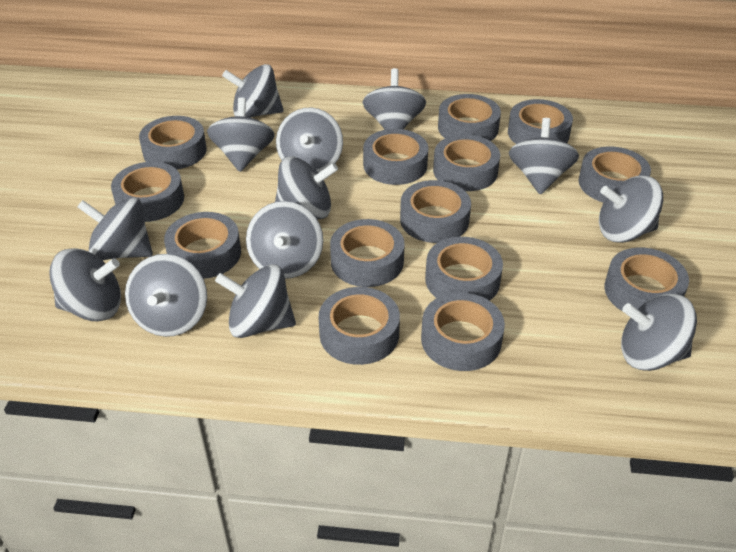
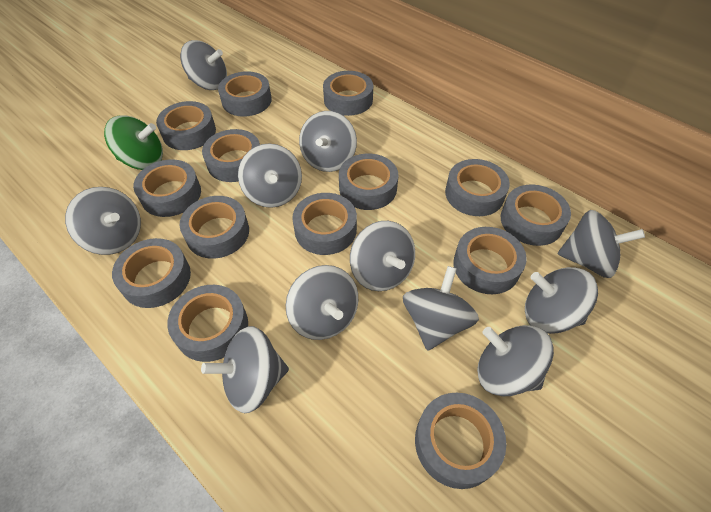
green spinning top: 0 -> 1
grey spinning top: 13 -> 11

